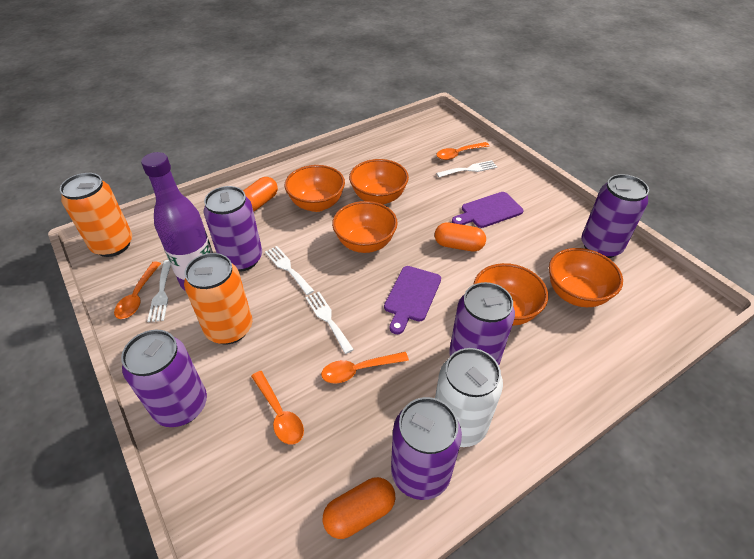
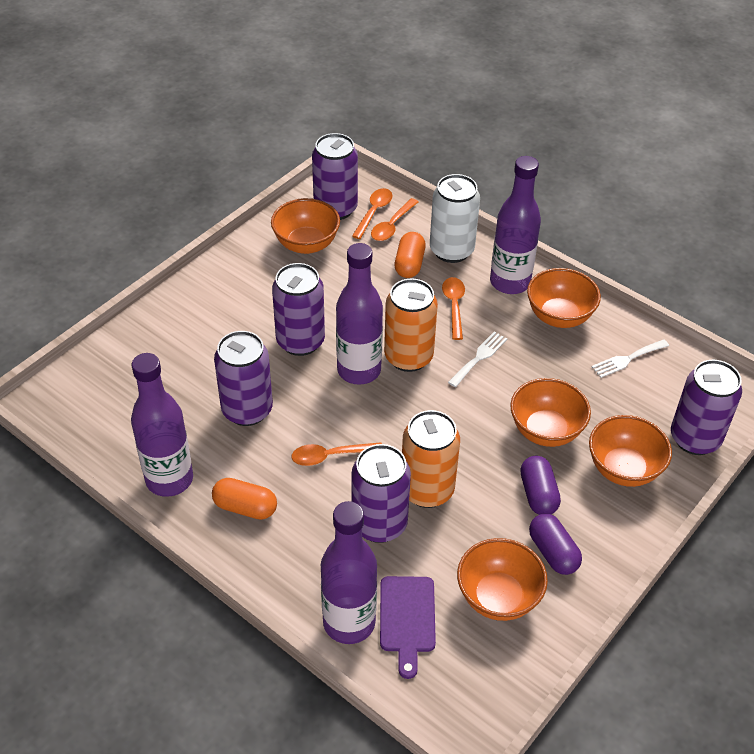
orange capsule: 3 -> 2
purple bottle: 1 -> 4
purple capsule: 0 -> 2
purple cutting board: 2 -> 1
white fork: 4 -> 2

